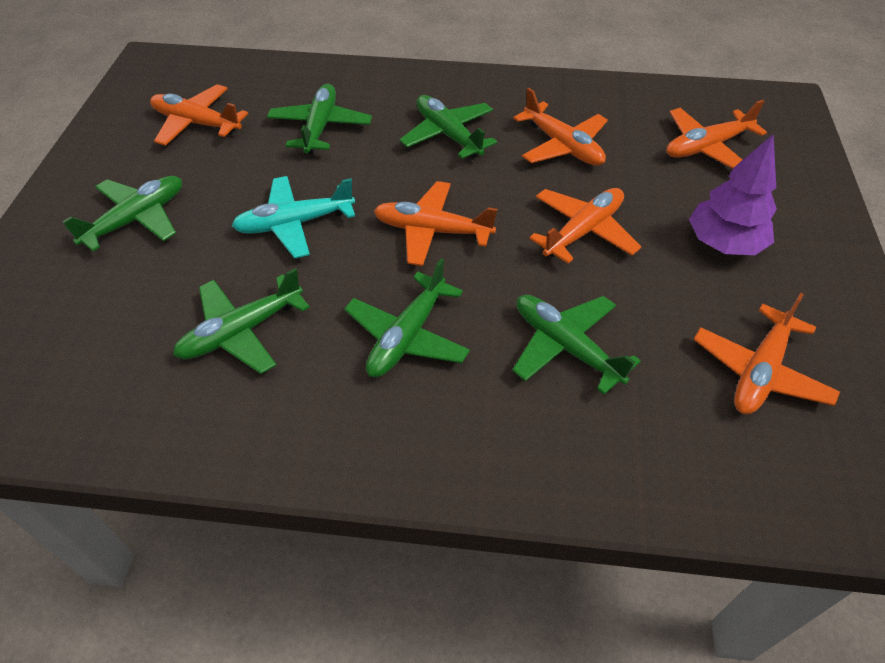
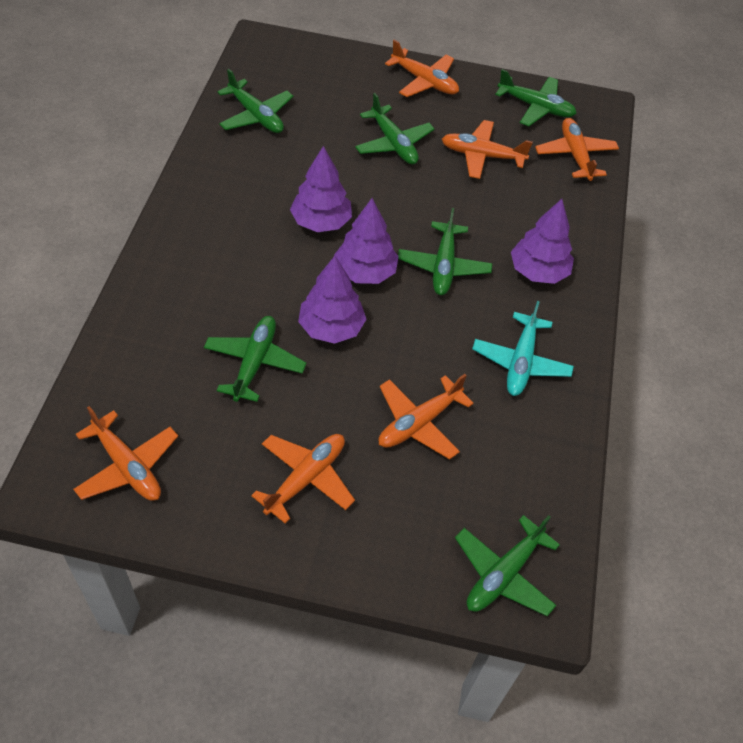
purple tree: 1 -> 4

